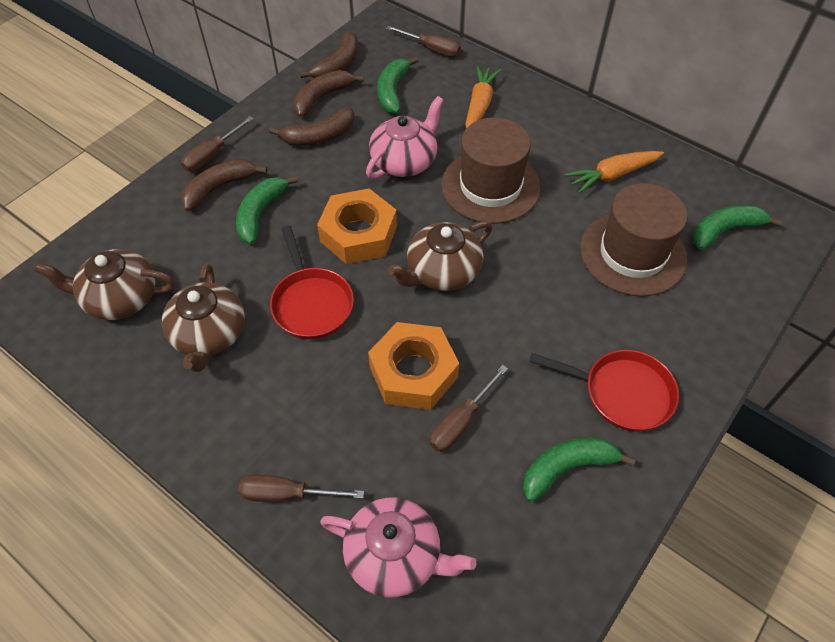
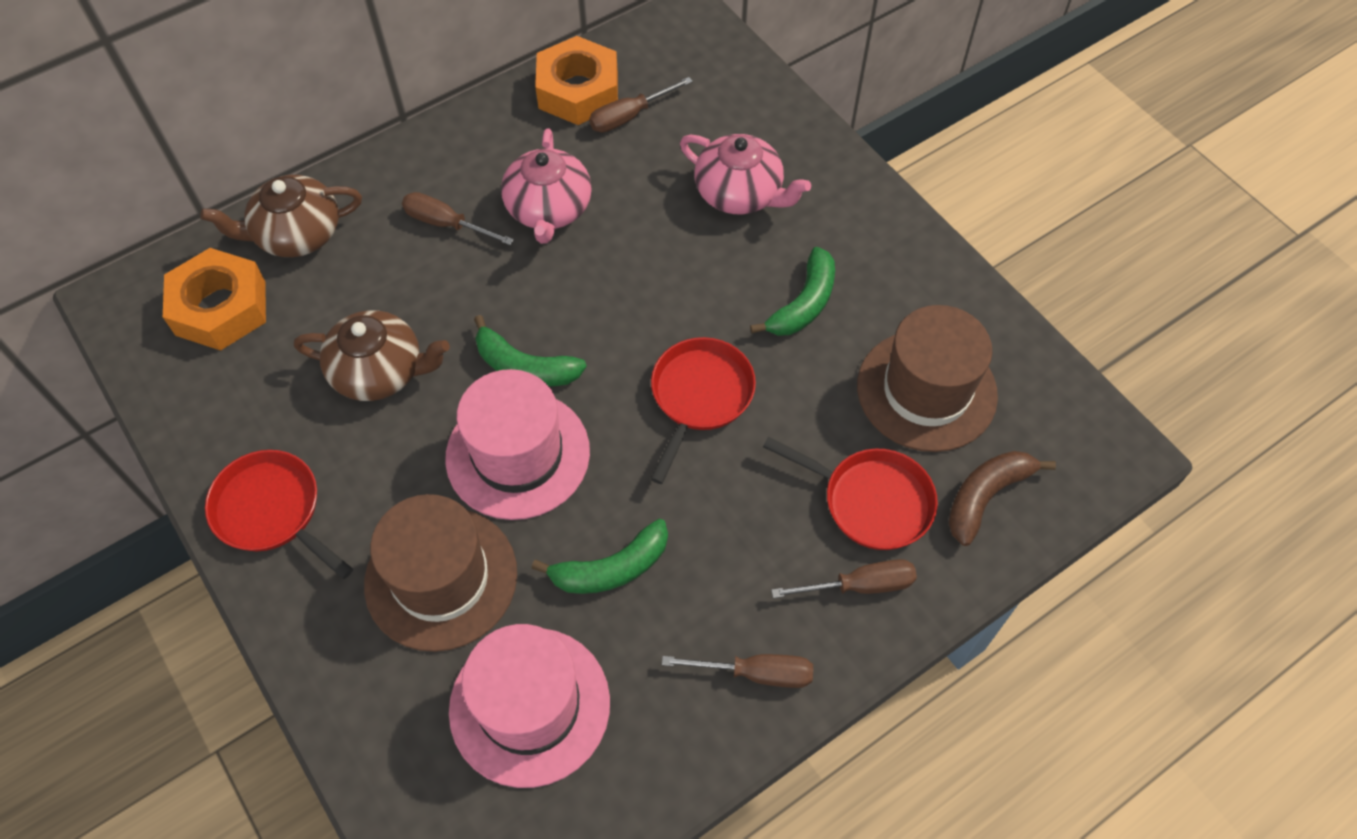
brown banana: 4 -> 1
brown teapot: 3 -> 2
green banana: 4 -> 3
orange carrot: 2 -> 0
pink hat: 0 -> 2
red pan: 2 -> 3

